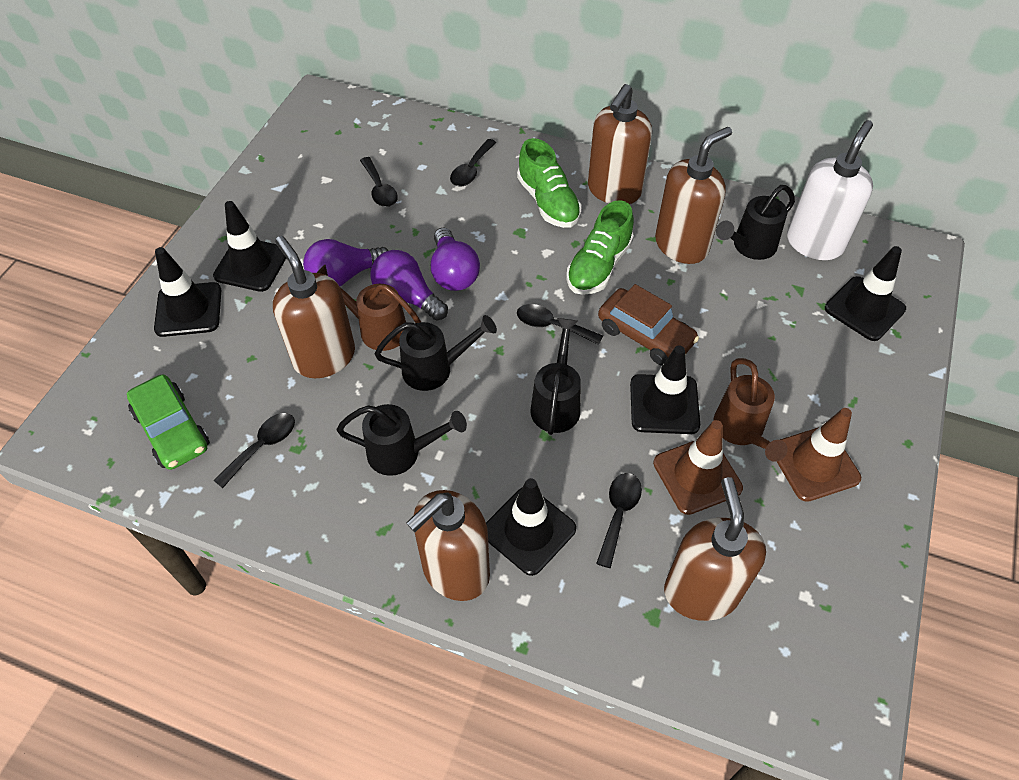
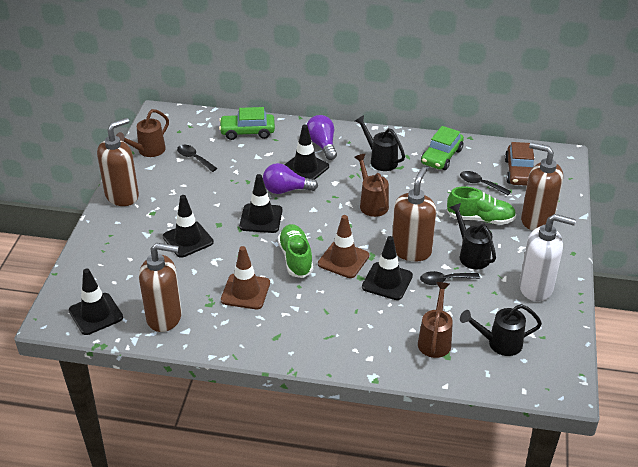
black spoon: 5 -> 3
black watering can: 4 -> 3
brown soap dispenser: 5 -> 4
brown watering can: 2 -> 3
green car: 1 -> 2
purple light bulb: 3 -> 2

